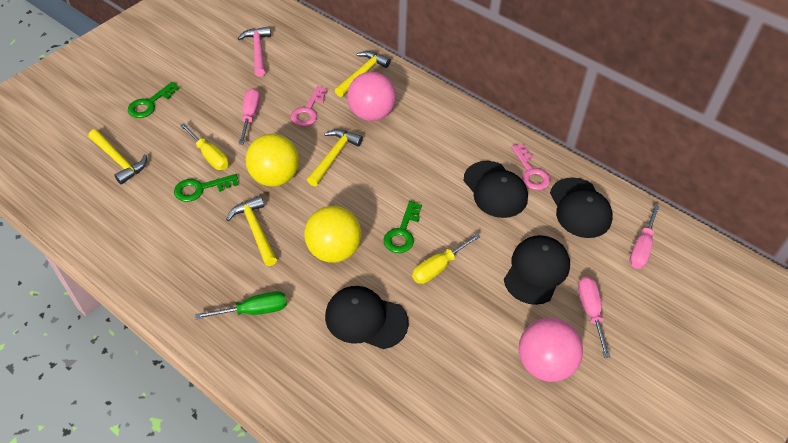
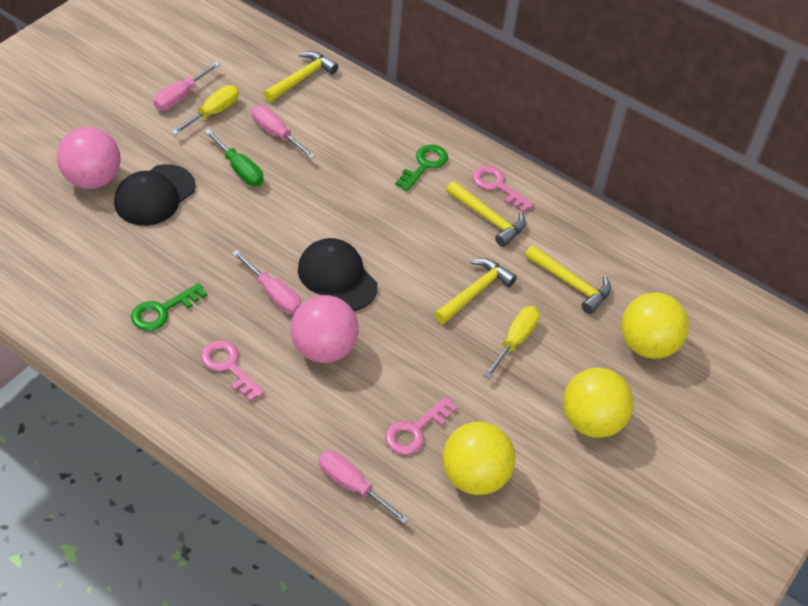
black cap: 4 -> 2
green key: 3 -> 2
pink hammer: 1 -> 0
pink key: 2 -> 3
pink screwdriver: 3 -> 4
yellow ball: 2 -> 3

